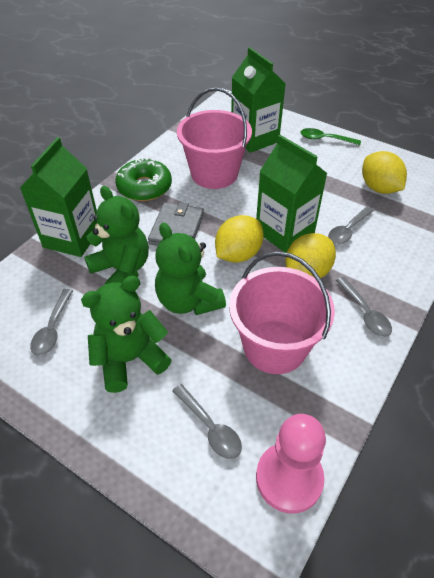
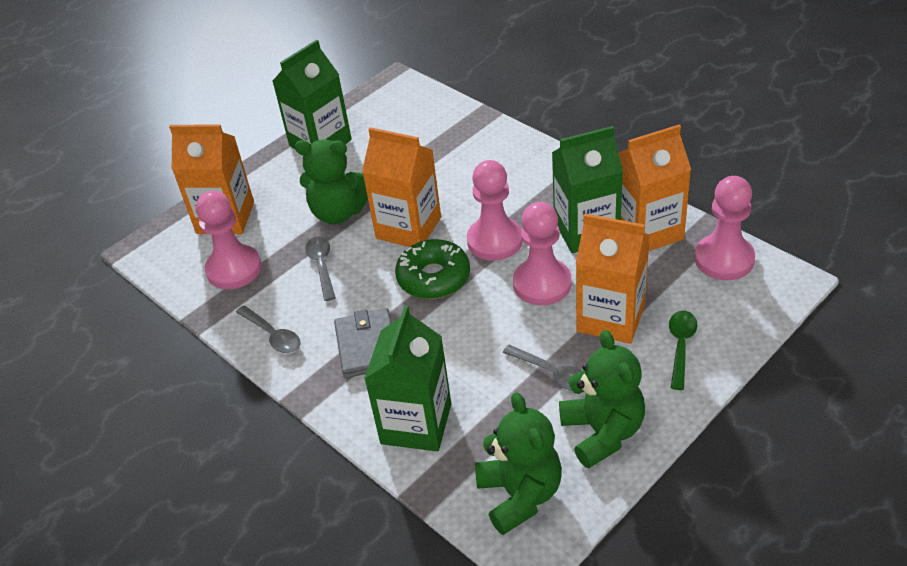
grey spoon: 4 -> 3
orange carton: 0 -> 4
pink bucket: 2 -> 0
pink pawn: 1 -> 4
yellow lemon: 3 -> 0

